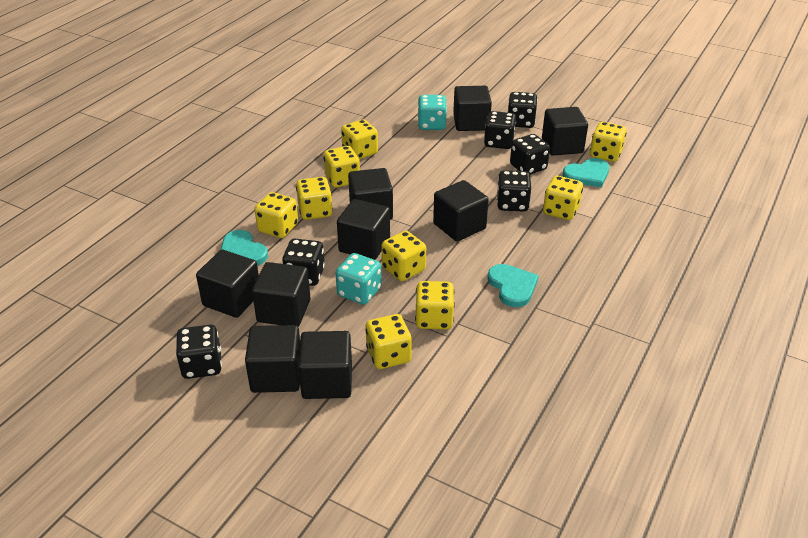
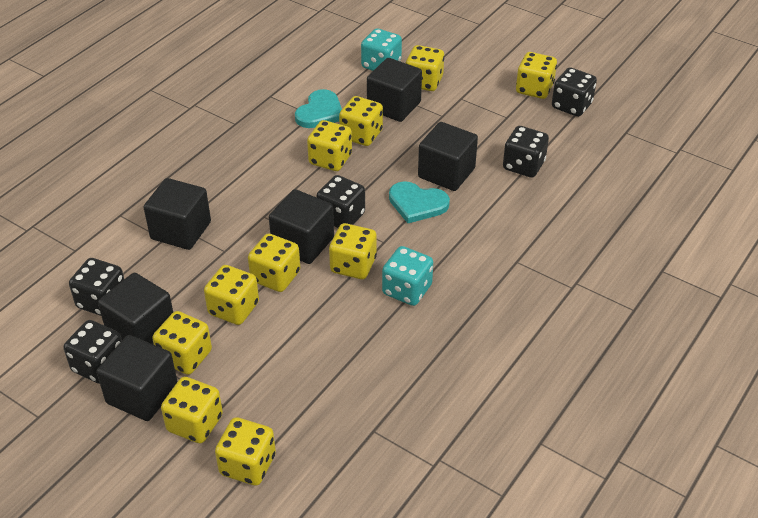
black cube: 9 -> 6
black dice: 6 -> 5
turquoise heart: 3 -> 2
yellow dice: 9 -> 10

